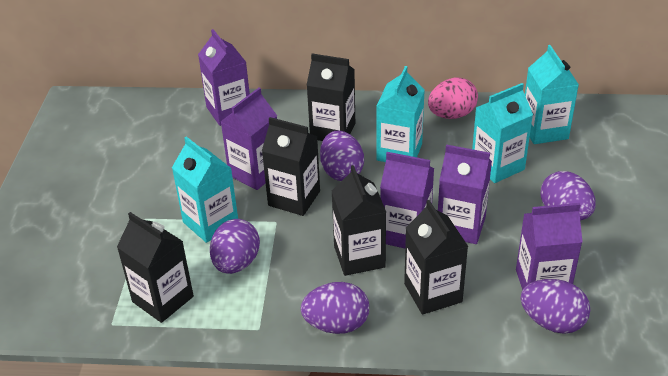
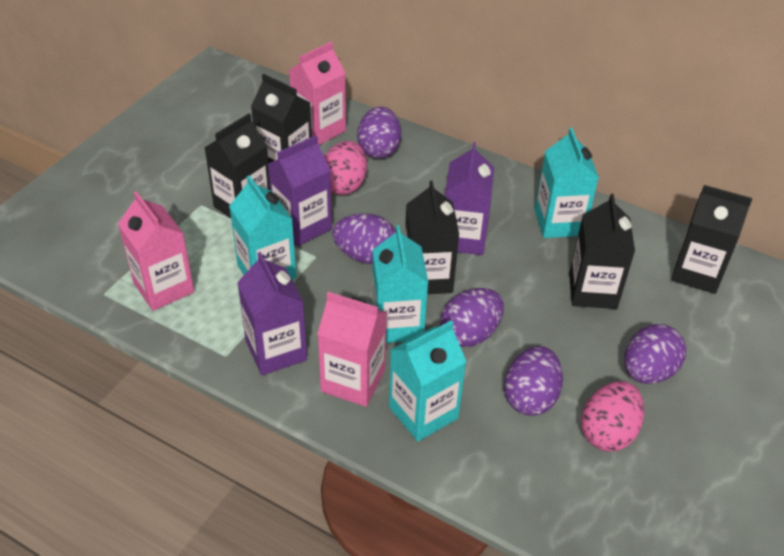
pink carton: 0 -> 3
pink egg: 1 -> 2
purple carton: 5 -> 3

